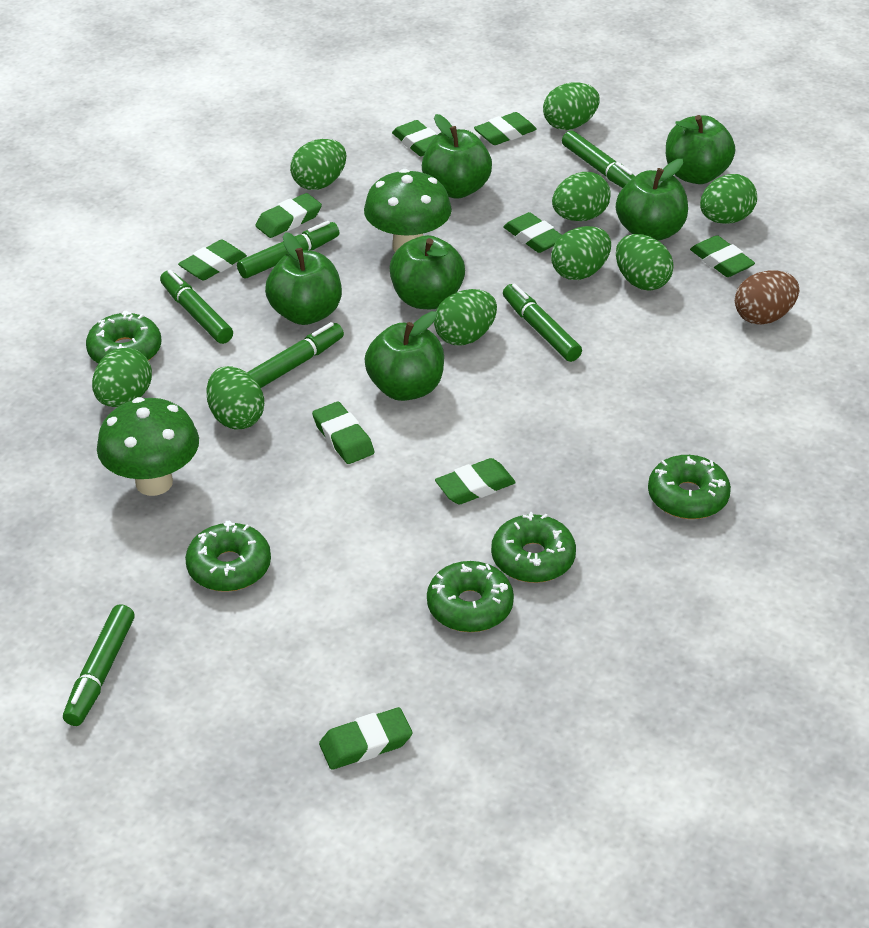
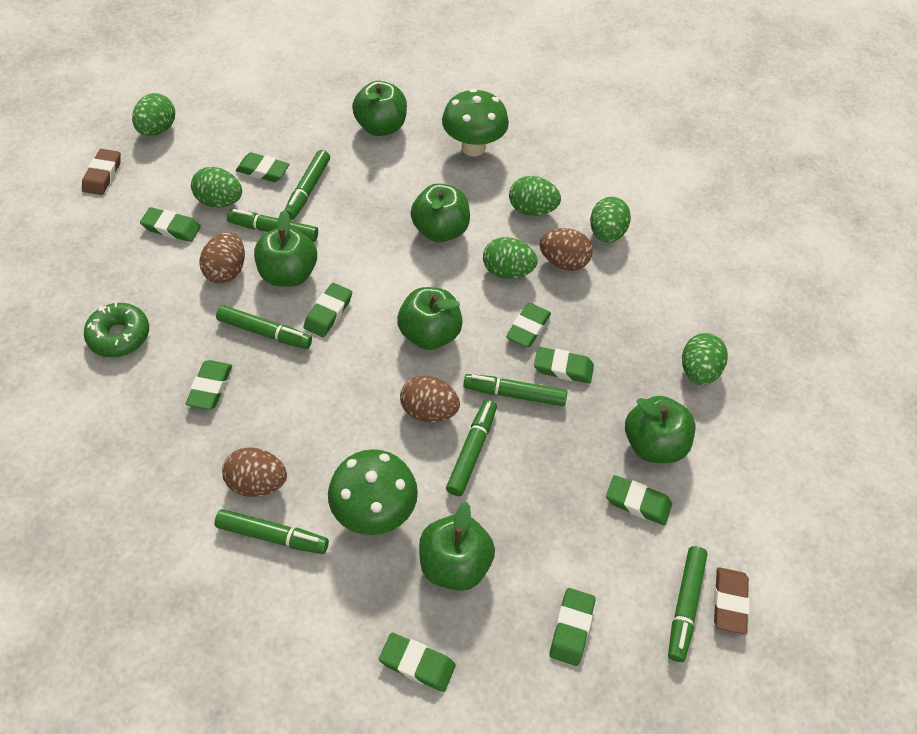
brown egg: 1 -> 4
brown eraser: 0 -> 2
green donut: 5 -> 1
green egg: 9 -> 6
green marker: 6 -> 7

